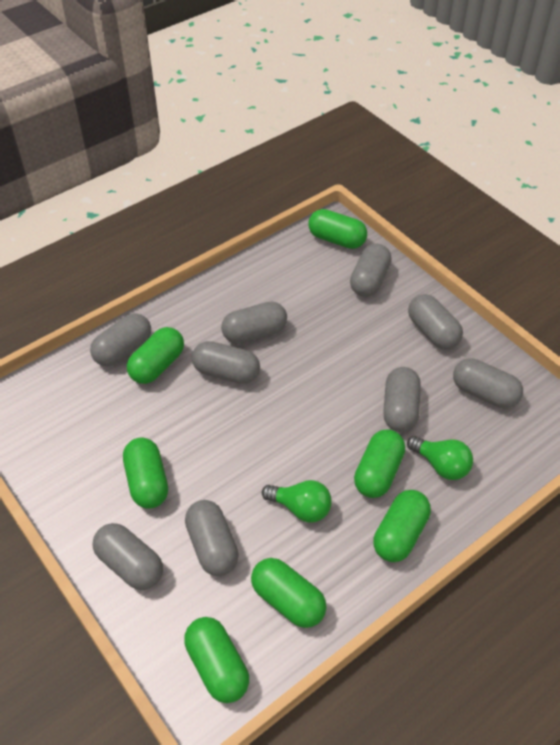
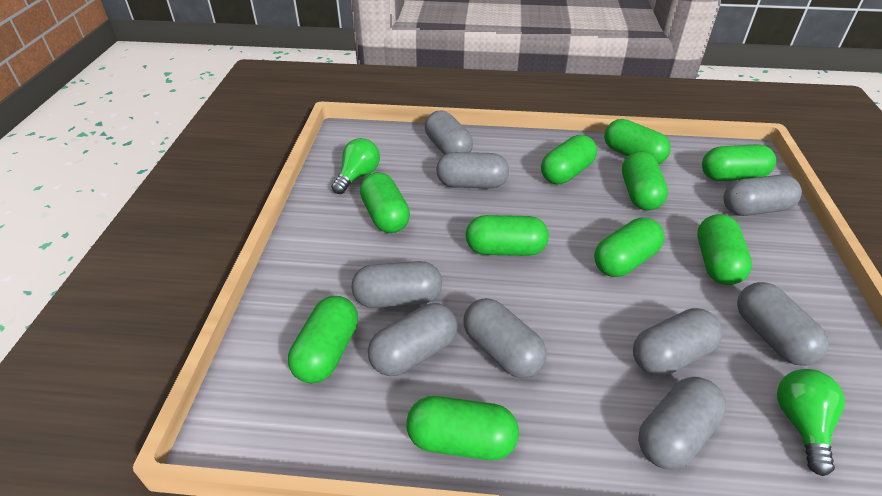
green capsule: 7 -> 10

